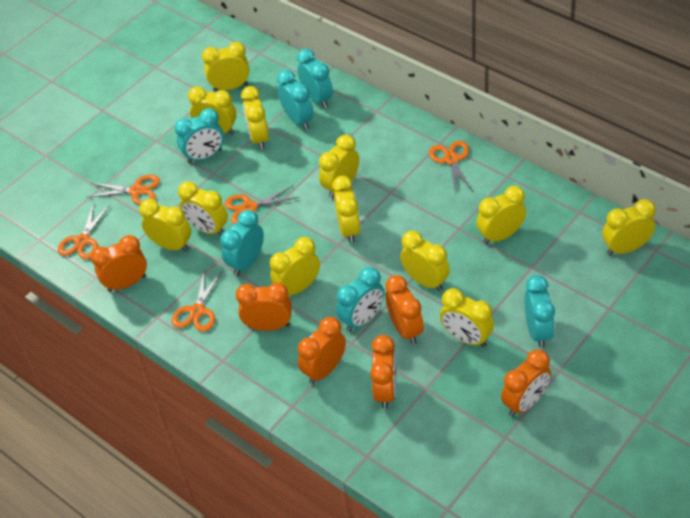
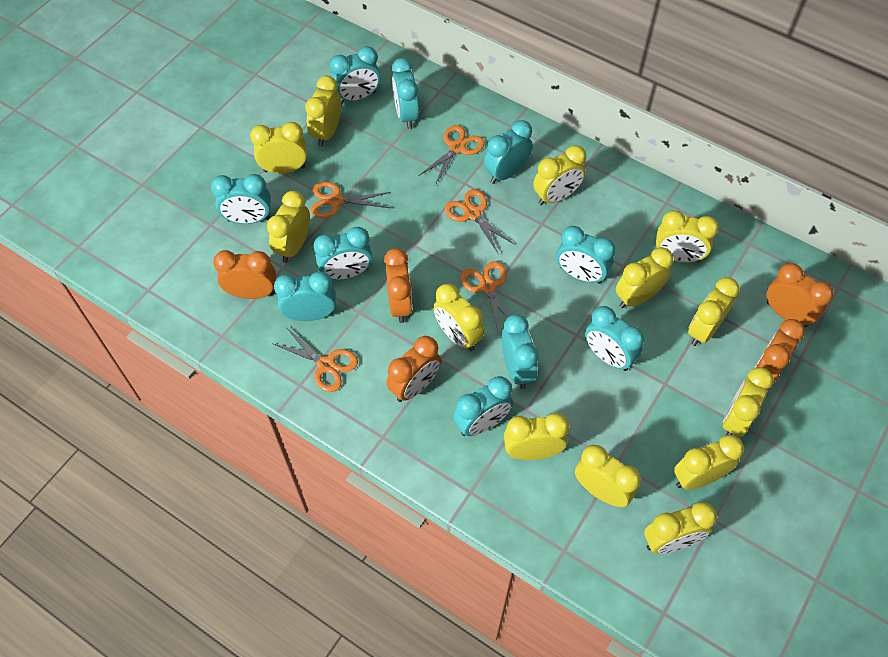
orange clock: 6 -> 5
turquoise clock: 6 -> 10
yellow clock: 12 -> 13

